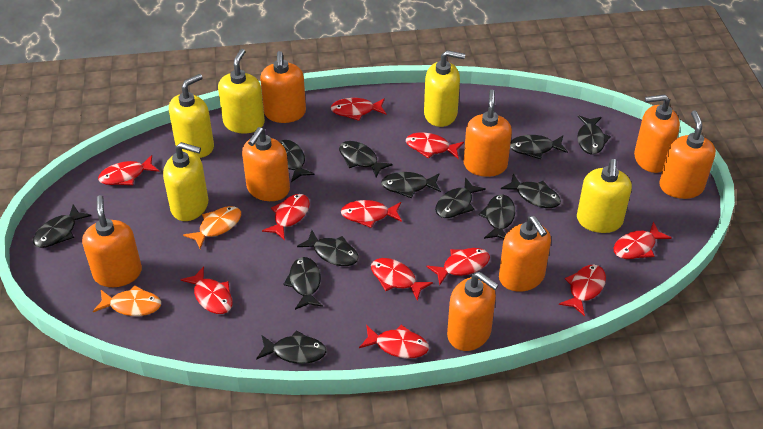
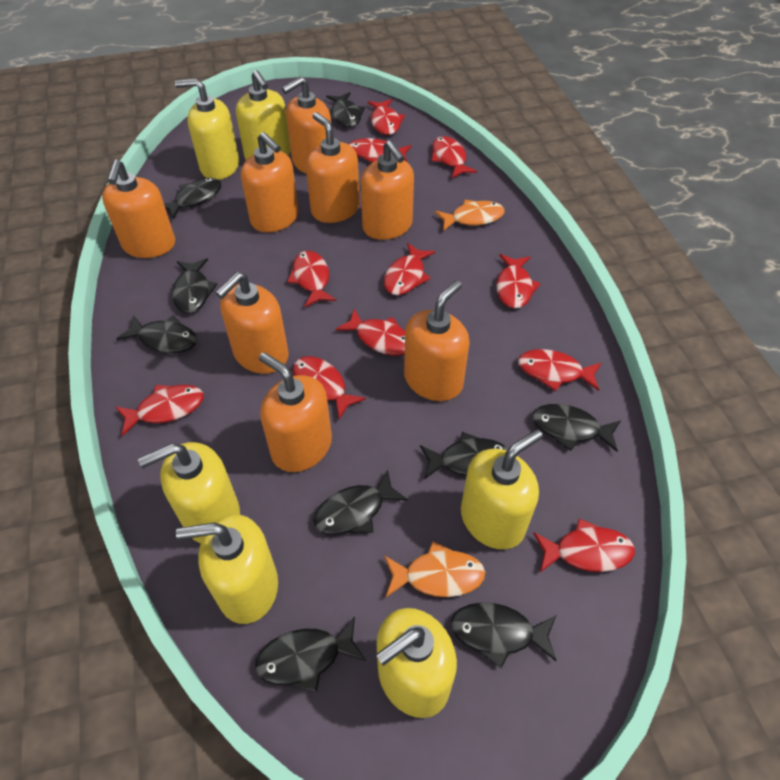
black fish: 12 -> 9
yellow soap dispenser: 5 -> 6

